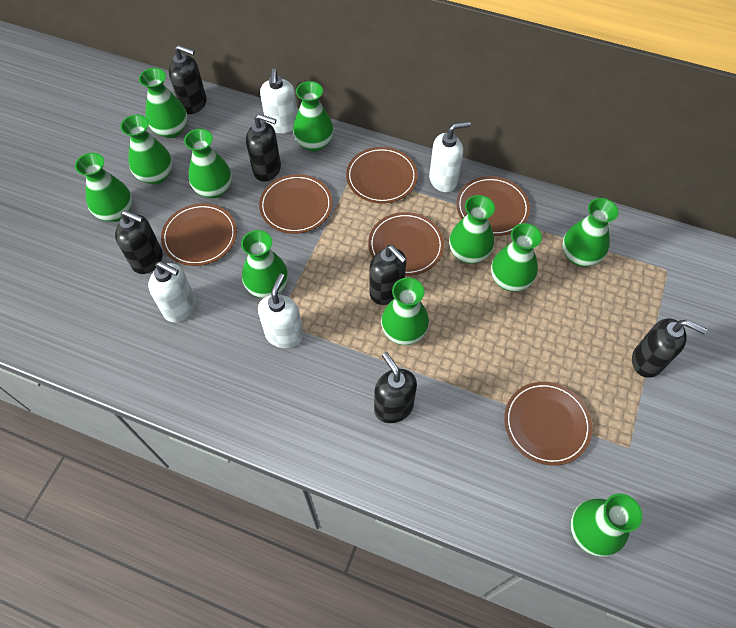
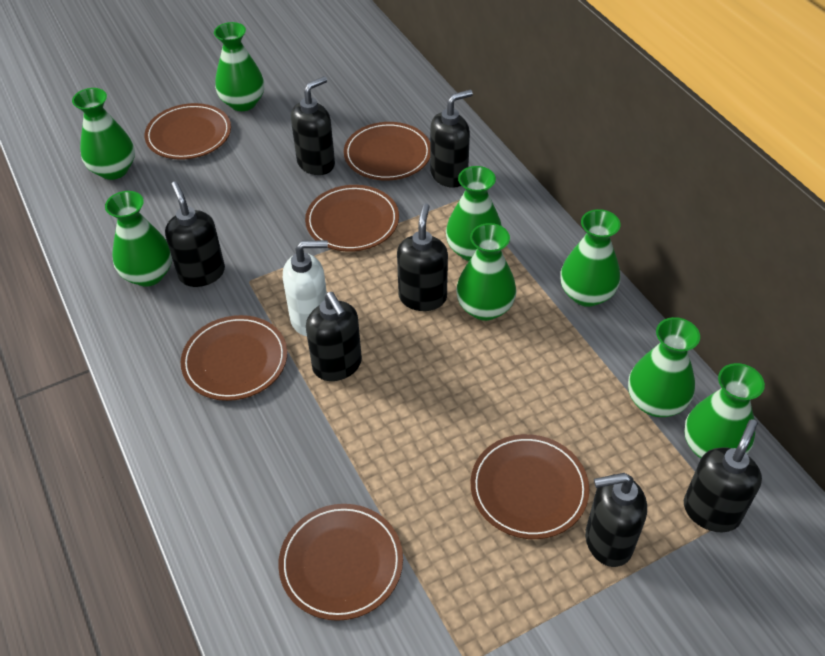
black soap dispenser: 6 -> 7
green vase: 11 -> 8
white soap dispenser: 4 -> 1

